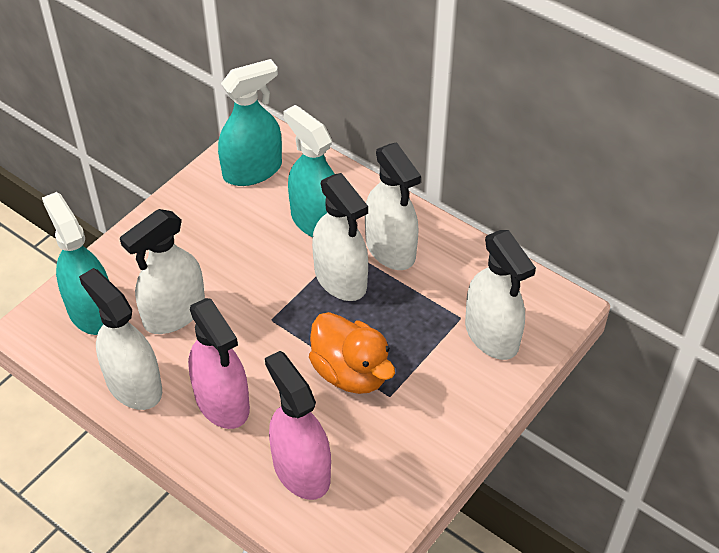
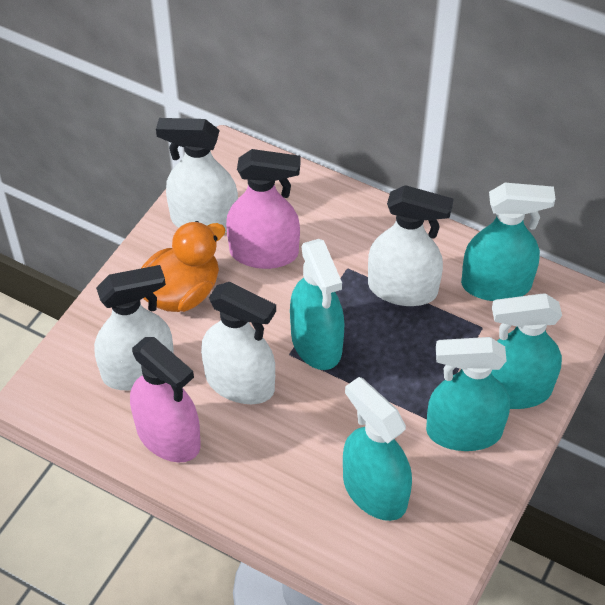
turquoise spray bottle: 3 -> 5
white spray bottle: 5 -> 4

